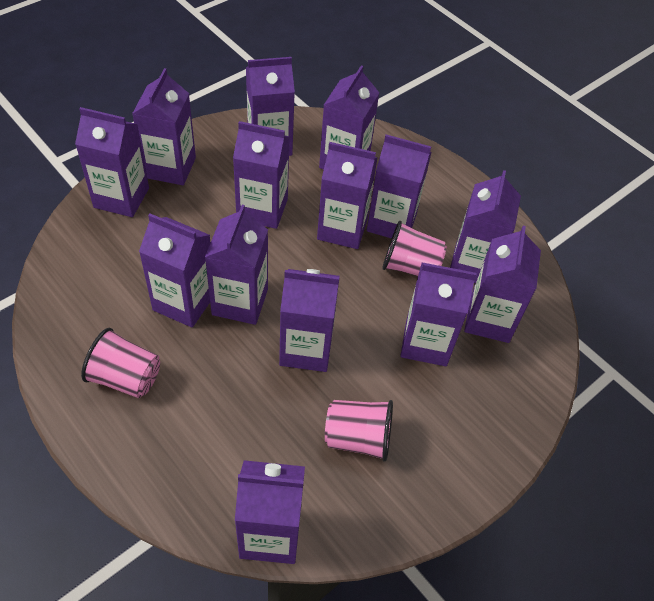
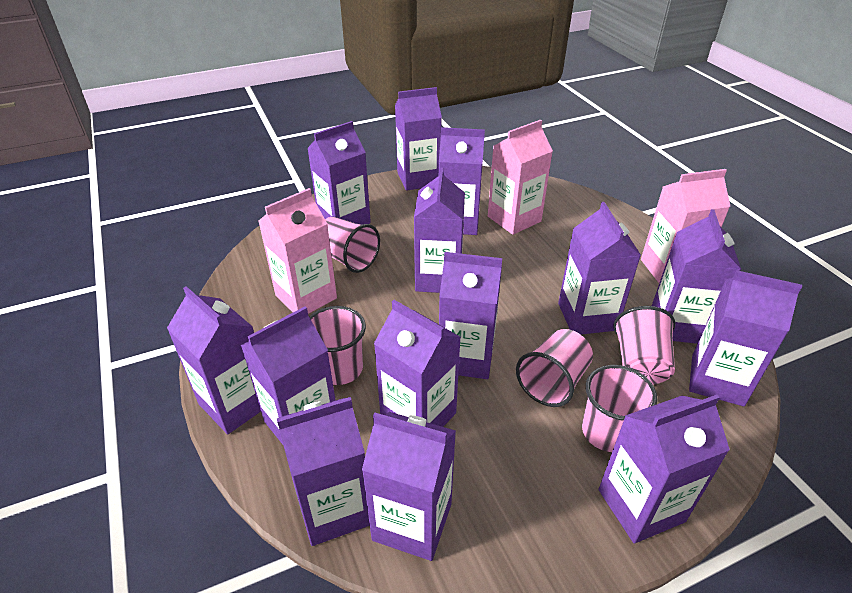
pink carton: 0 -> 3
pink cup: 3 -> 5

